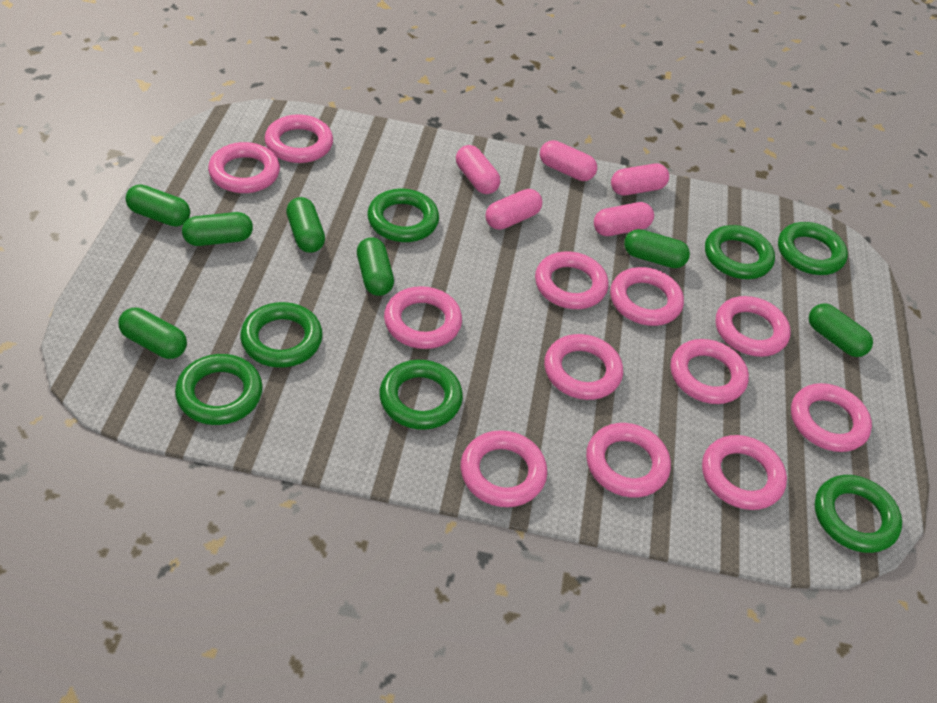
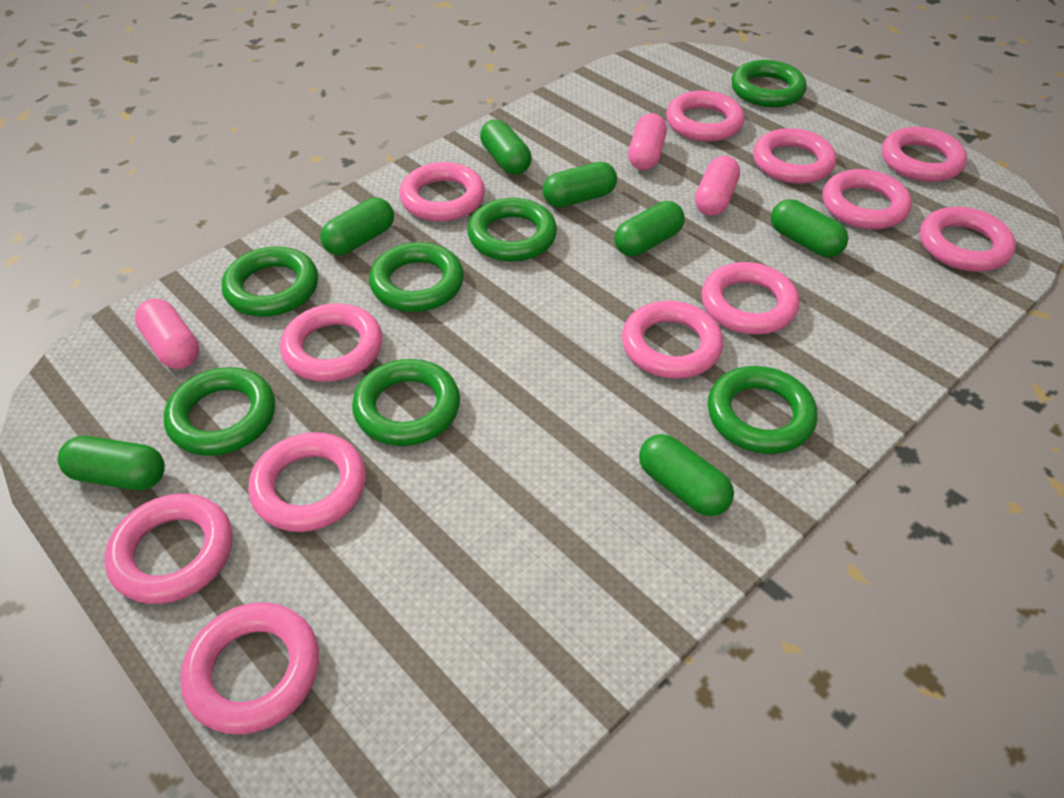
pink capsule: 5 -> 3

